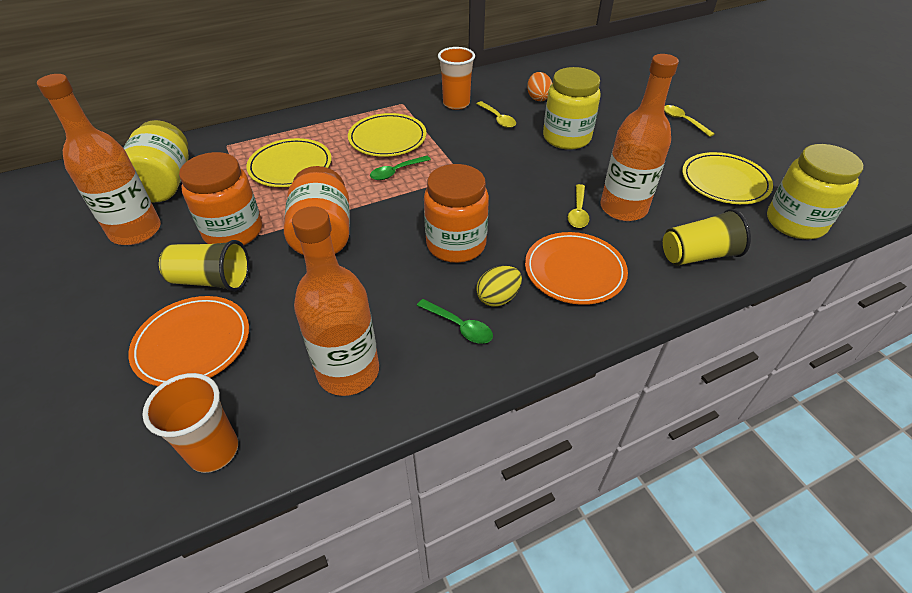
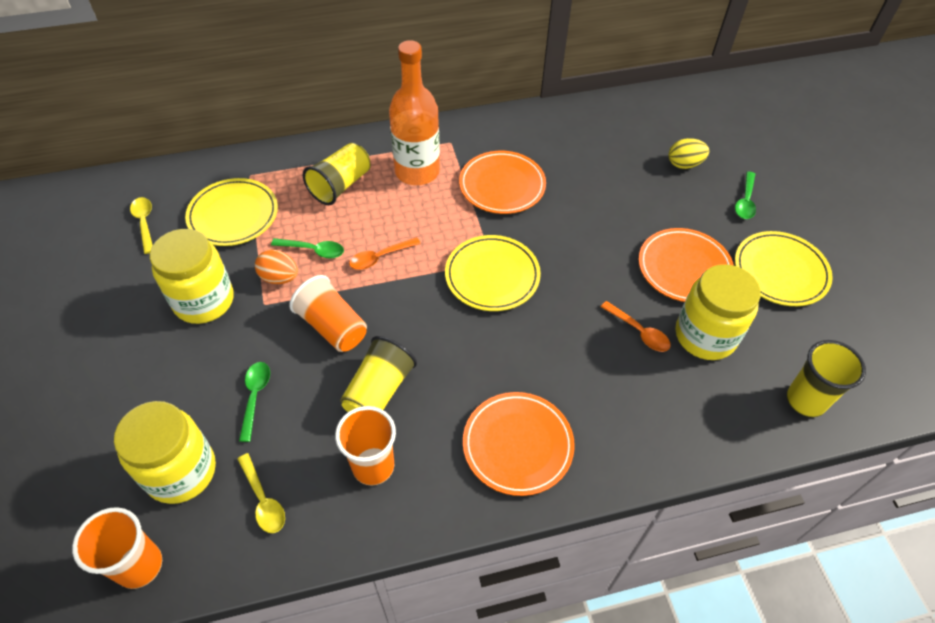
green spoon: 2 -> 3
orange bottle: 3 -> 1
orange cup: 2 -> 3
orange jar: 3 -> 0
orange plate: 2 -> 3
orange spoon: 0 -> 2
yellow cup: 2 -> 3
yellow spoon: 3 -> 2

